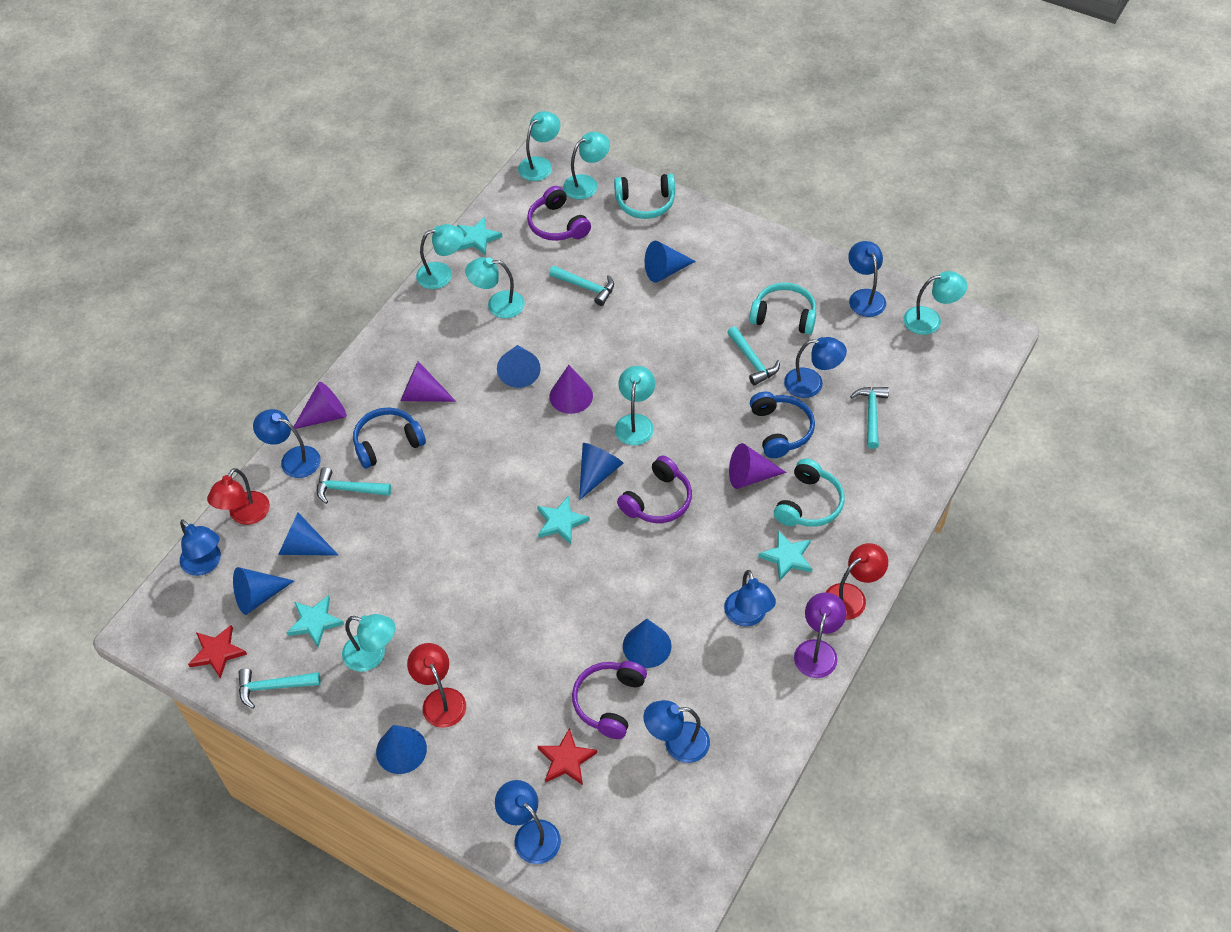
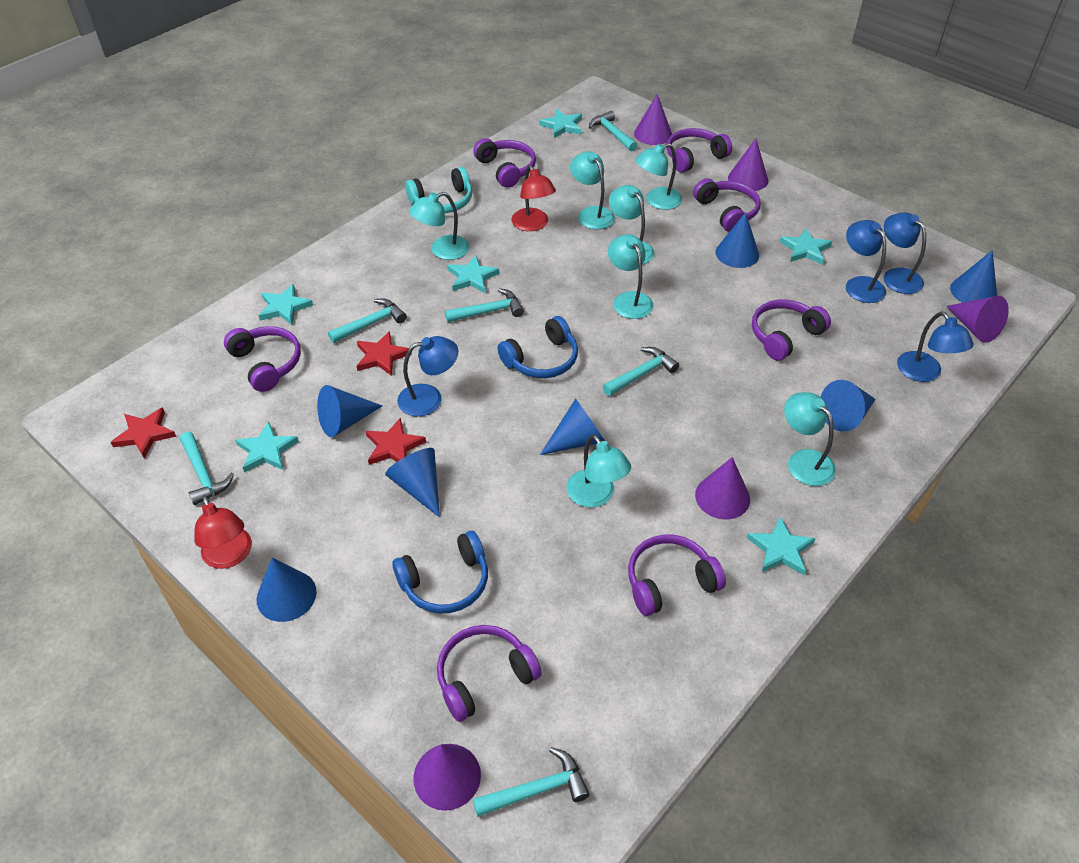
blue lamp: 7 -> 4
purple cone: 4 -> 5
purple headphones: 3 -> 7
purple lamp: 1 -> 0
red lamp: 3 -> 2
red star: 2 -> 3
turquoise hammer: 5 -> 6
turquoise headphones: 3 -> 1
turquoise star: 4 -> 6

